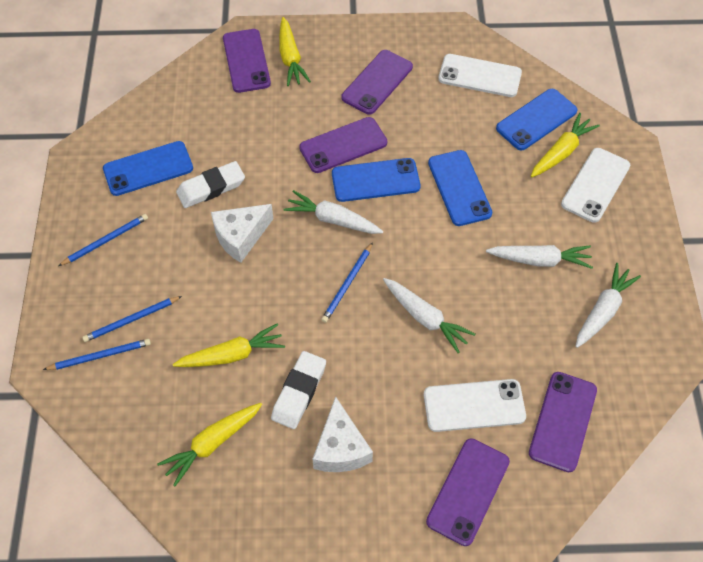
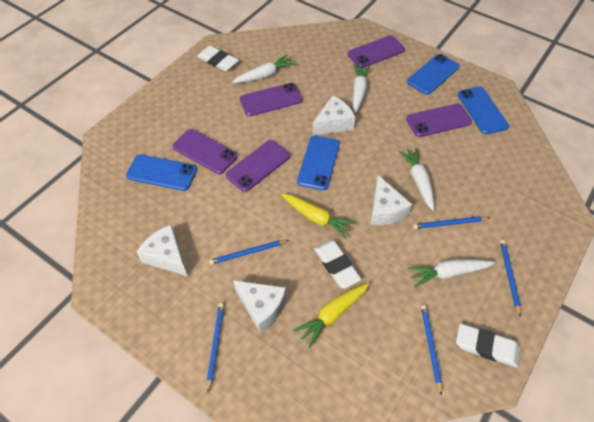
blue pencil: 4 -> 5
white cheese: 2 -> 4
white eraser: 2 -> 3
white phone: 3 -> 0
yellow carrot: 4 -> 2

